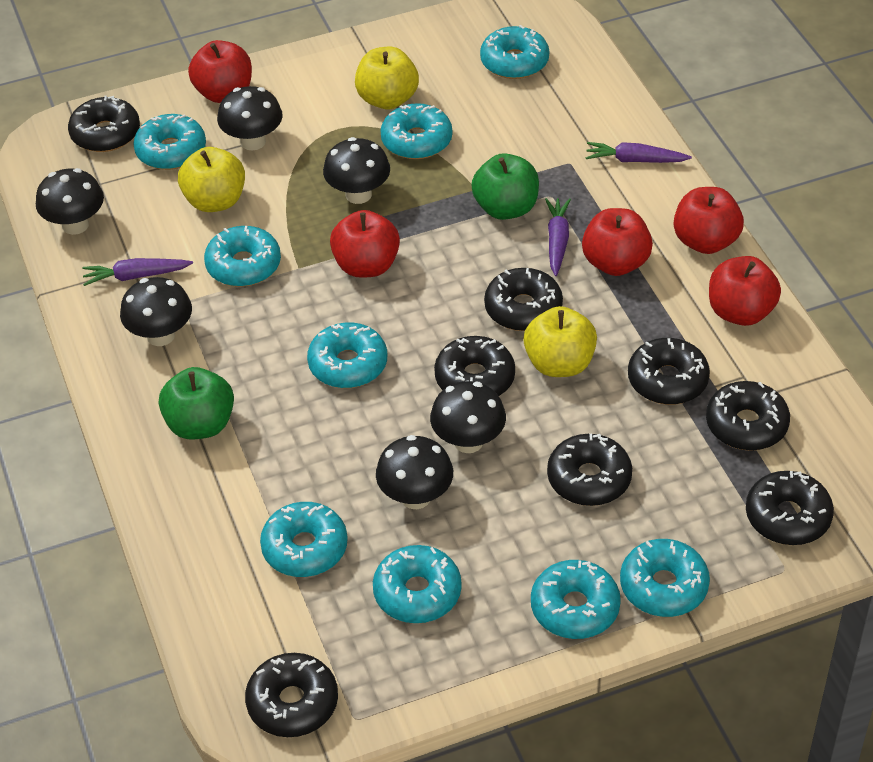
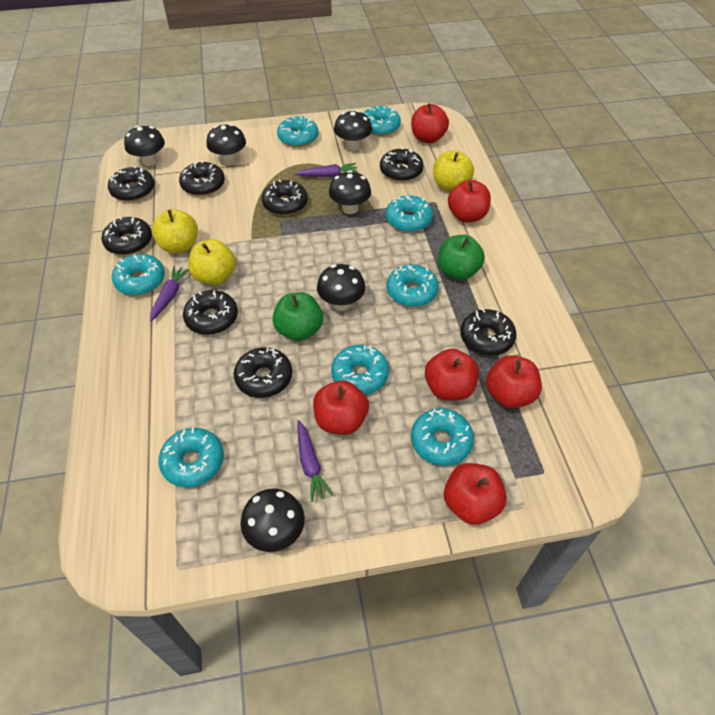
red apple: 5 -> 6
turquoise donut: 9 -> 8

